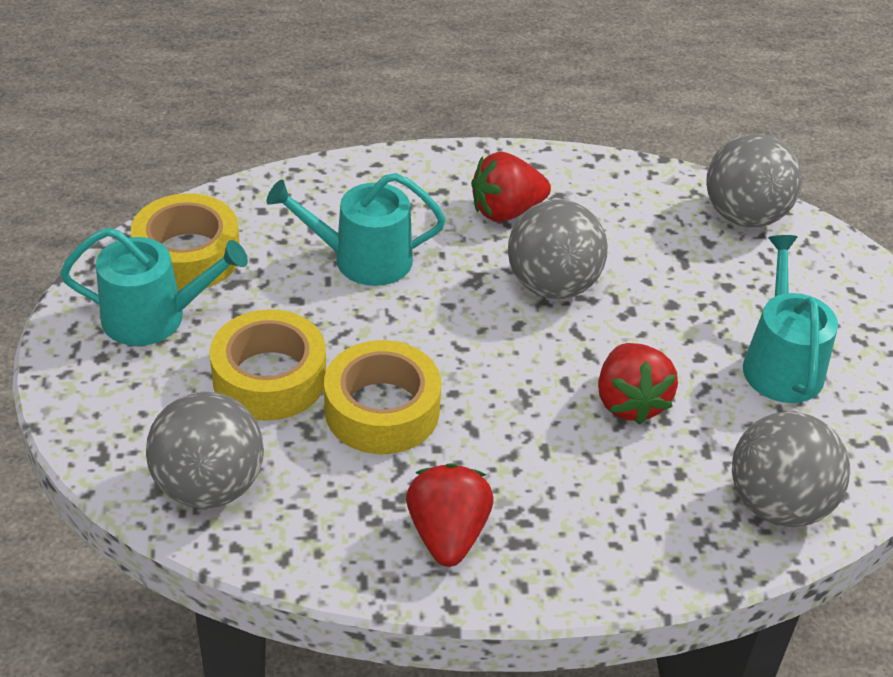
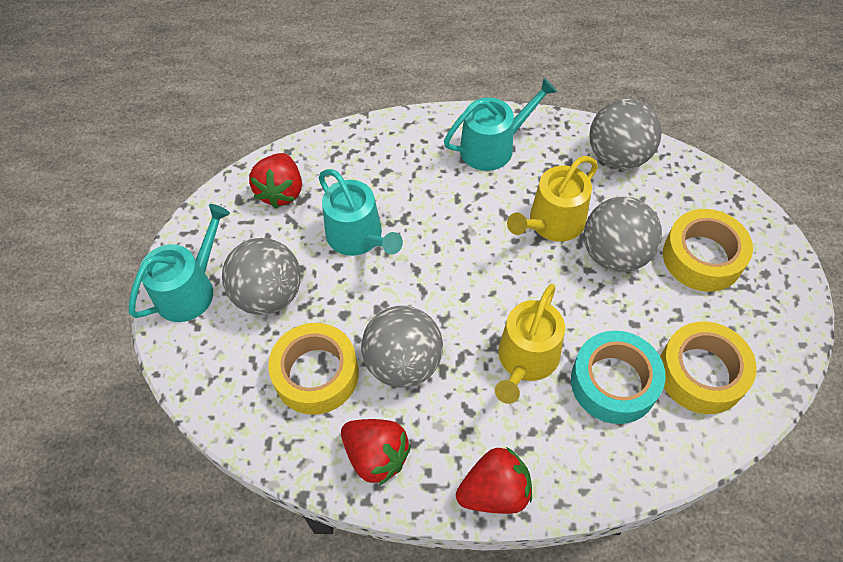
turquoise tape: 0 -> 1
yellow watering can: 0 -> 2

